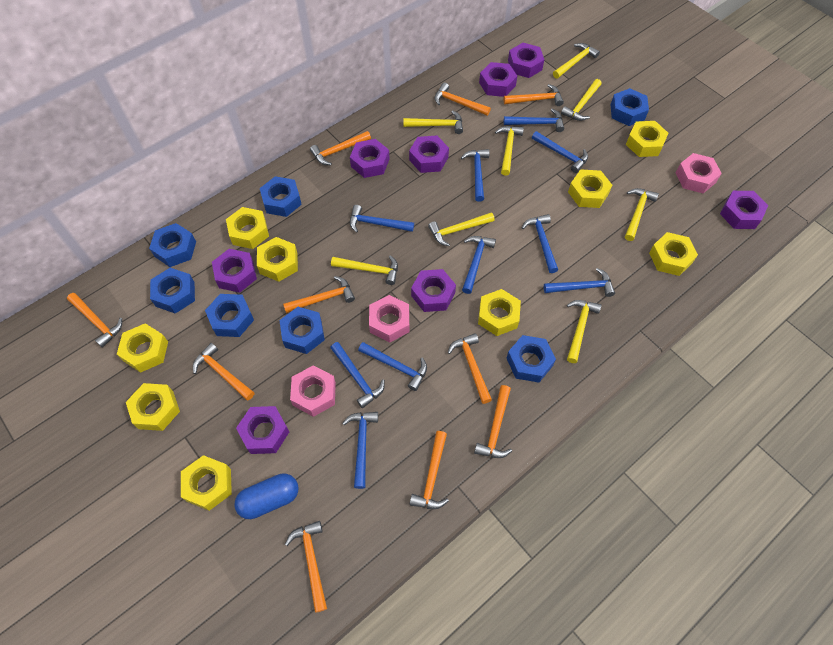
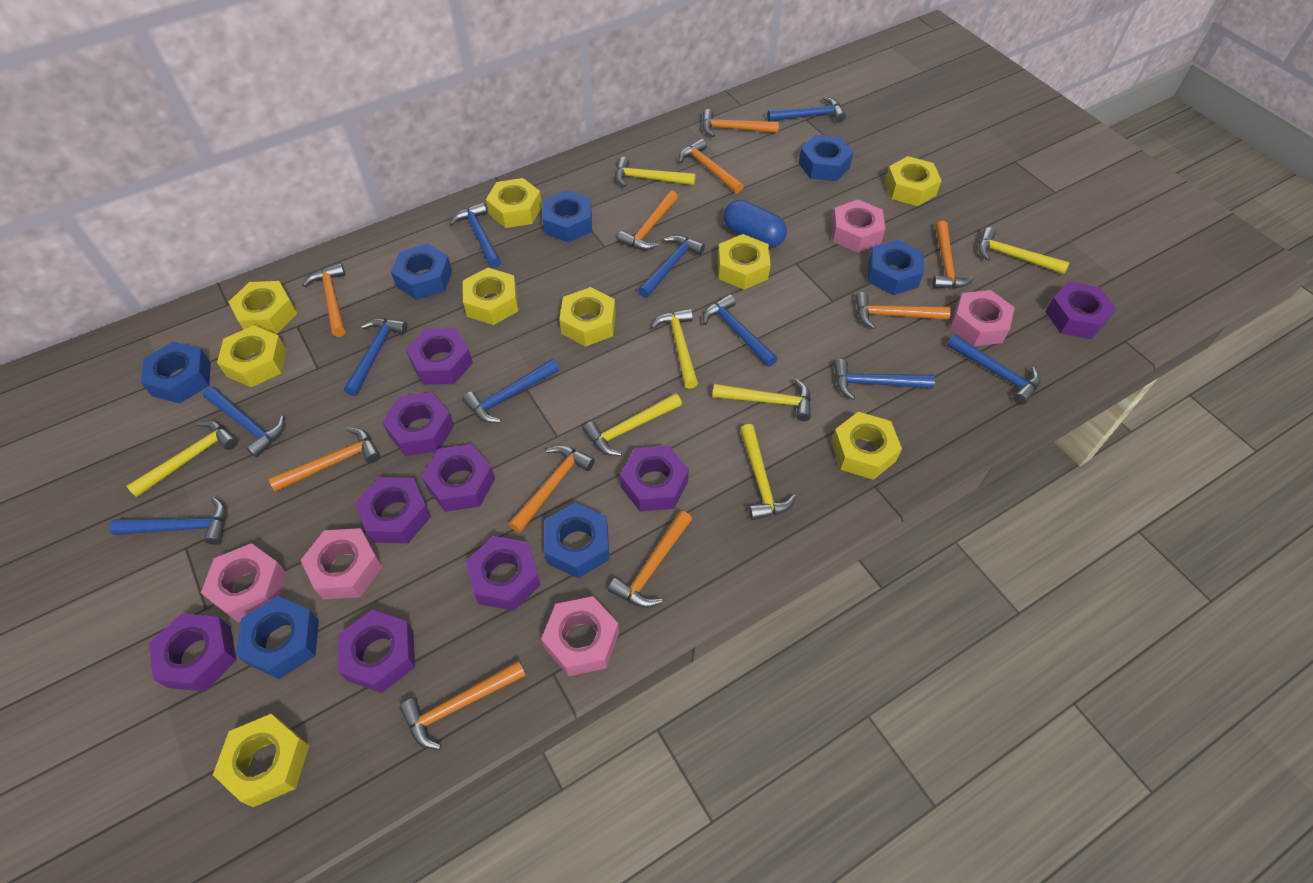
pink nut: 3 -> 5
purple nut: 8 -> 9
yellow hammer: 8 -> 7

